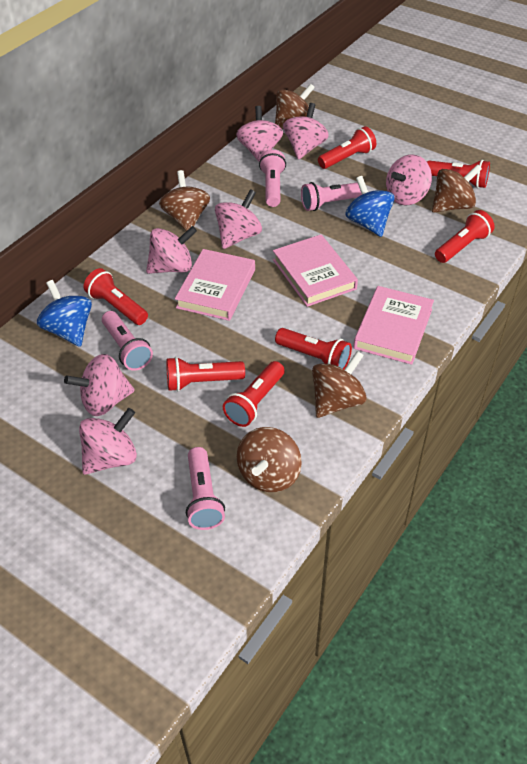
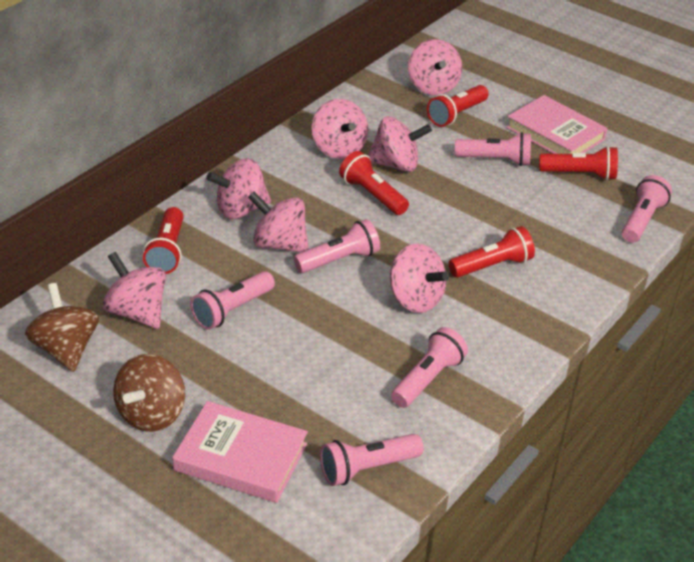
blue spinning top: 2 -> 0
brown spinning top: 5 -> 2
pink book: 3 -> 2
pink flashlight: 4 -> 6
red flashlight: 7 -> 5

